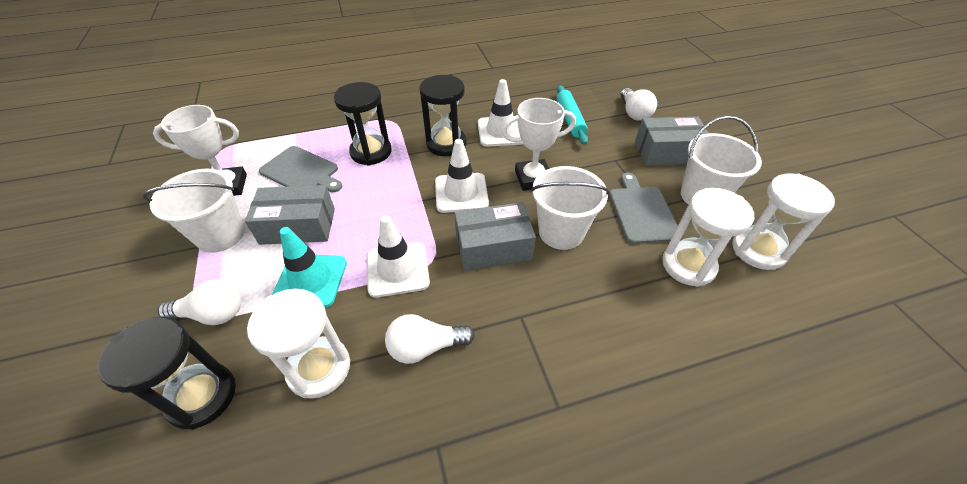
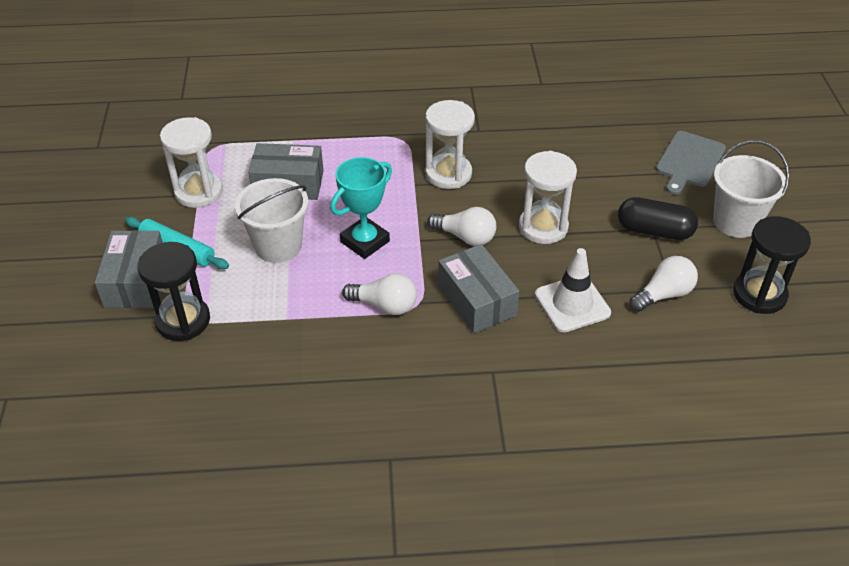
black capsule: 0 -> 1
black hourglass: 3 -> 2
grey cutting board: 2 -> 1
turquoise traffic cone: 1 -> 0
turquoise trophy: 0 -> 1
white bucket: 3 -> 2
white traffic cone: 3 -> 1
white trophy: 2 -> 0

